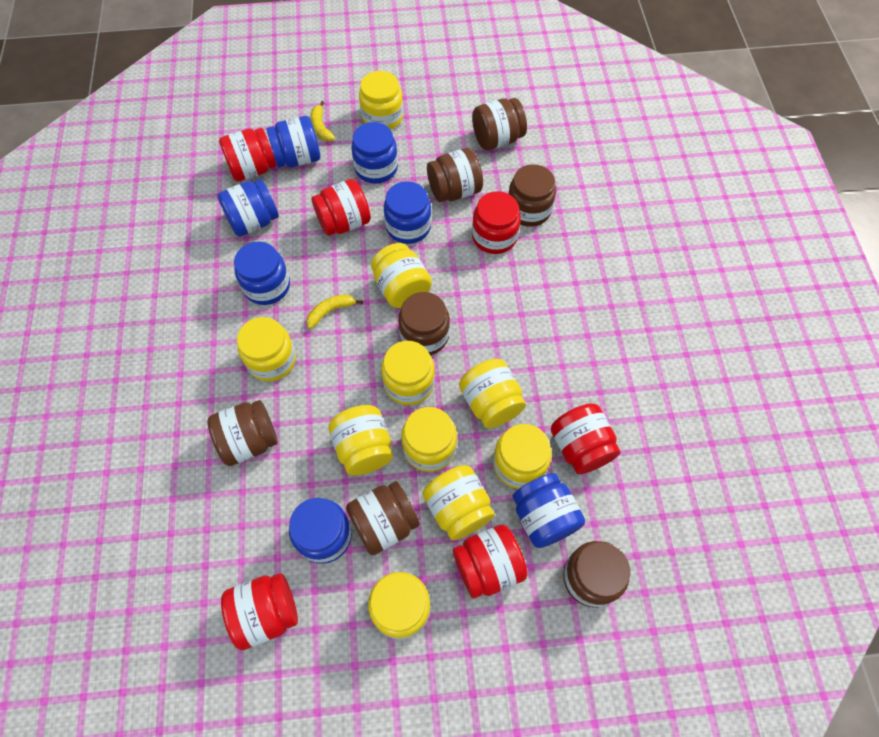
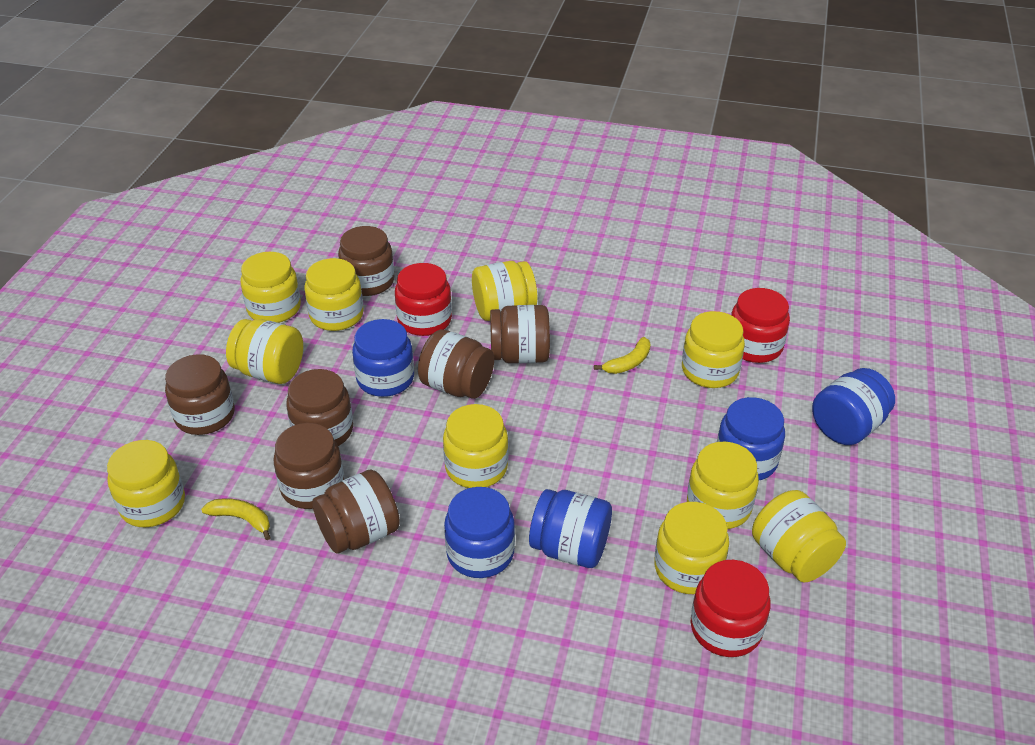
blue jar: 7 -> 5
red jar: 6 -> 3

